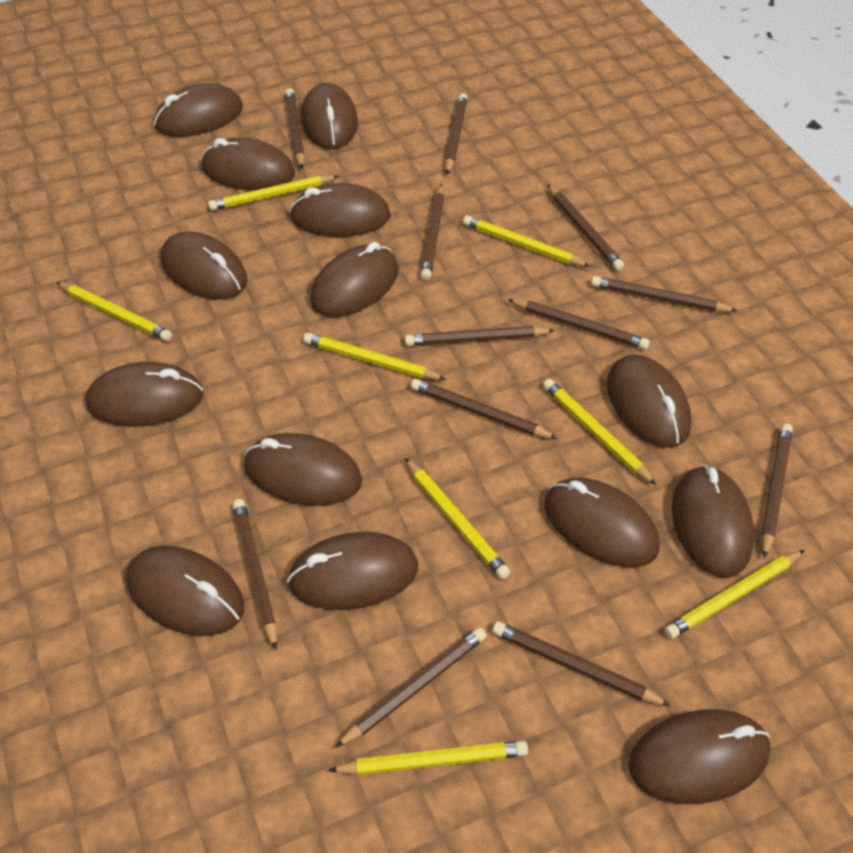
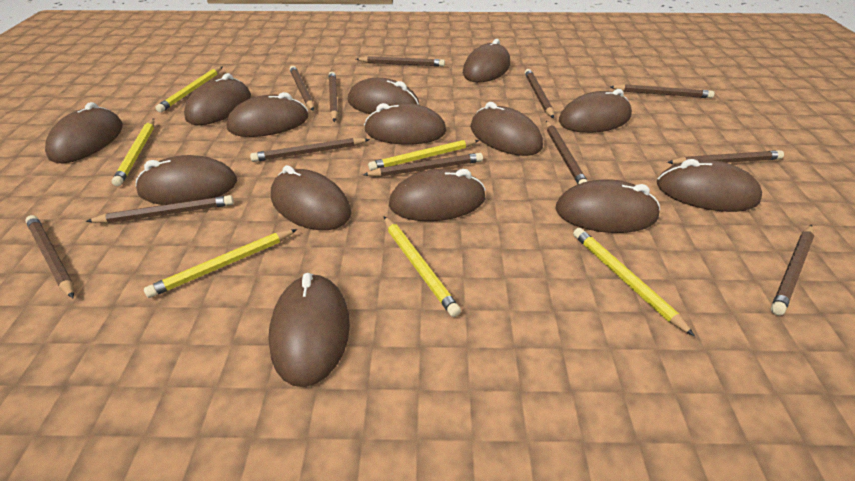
yellow pencil: 8 -> 6

